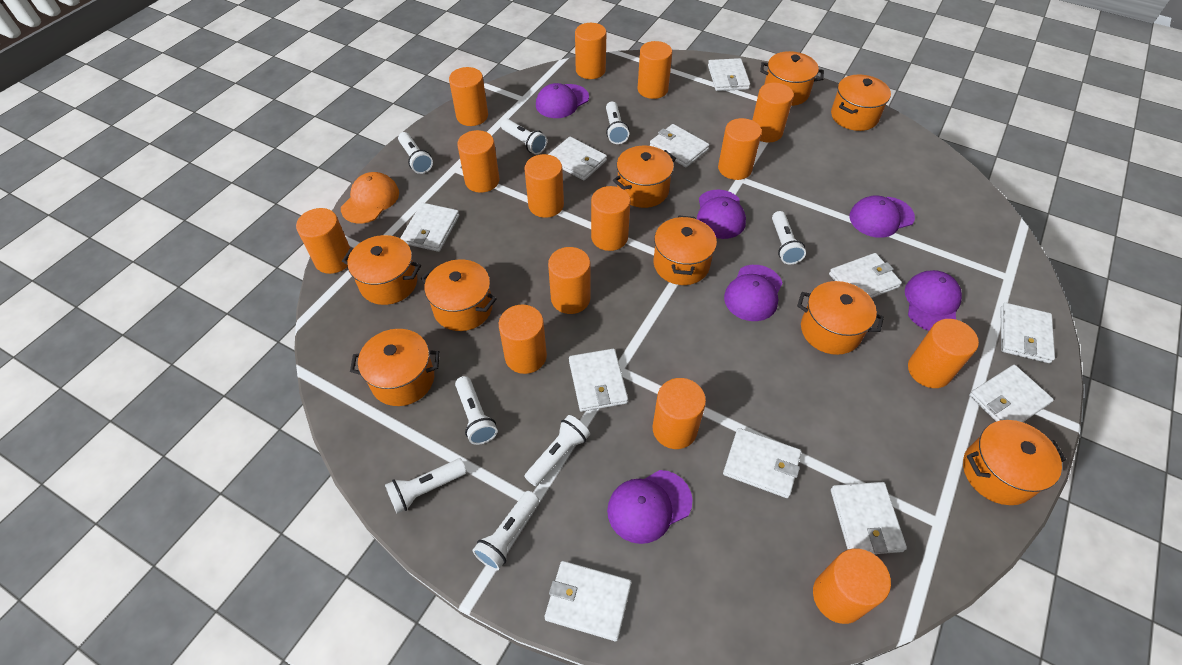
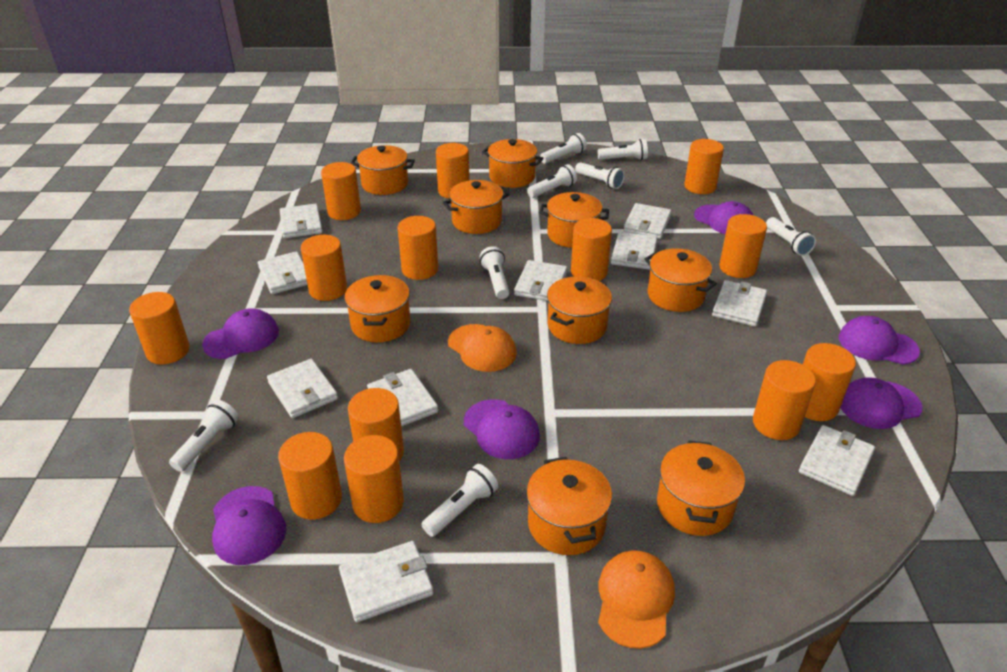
orange cap: 1 -> 2
orange cylinder: 14 -> 13
white wallet: 11 -> 10

